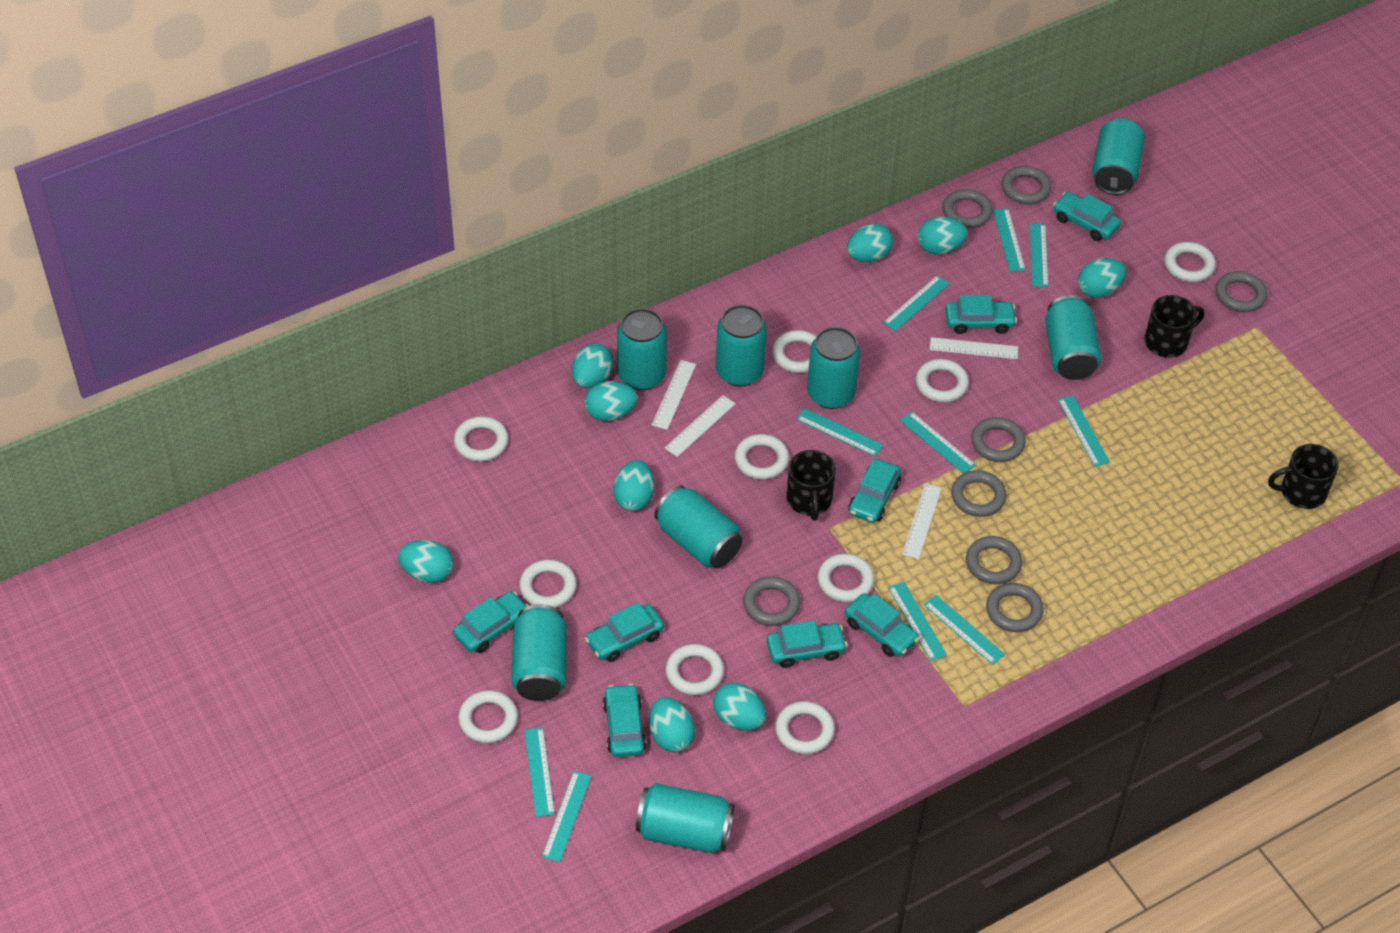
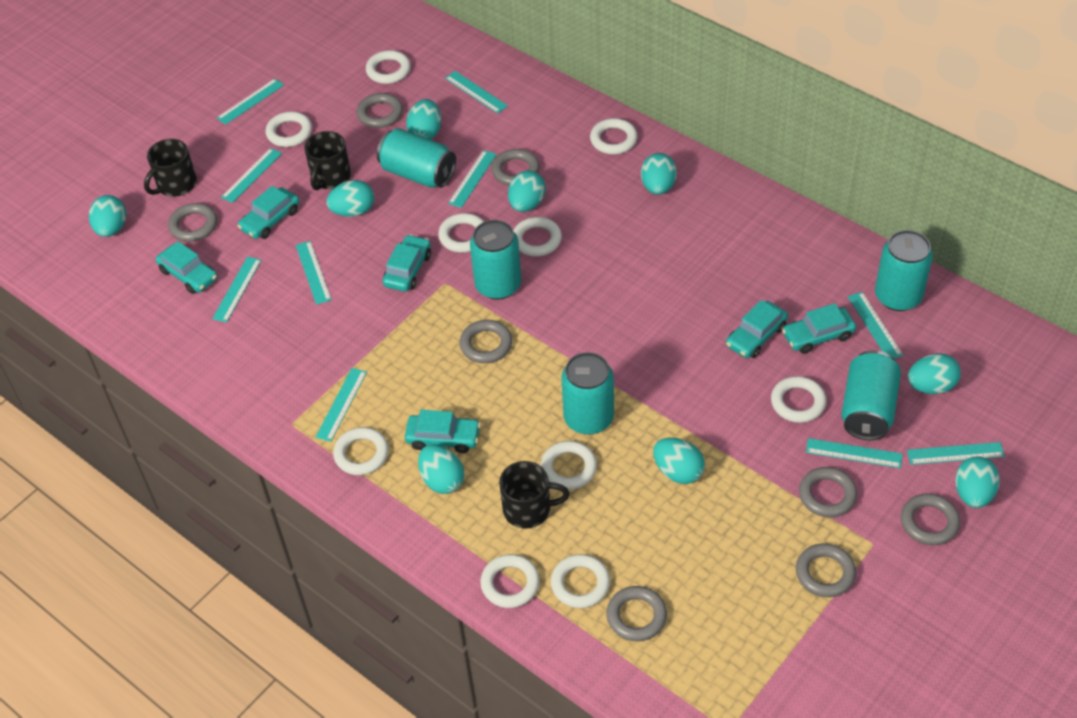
turquoise can: 8 -> 5
turquoise car: 8 -> 6
white ruler: 4 -> 0

